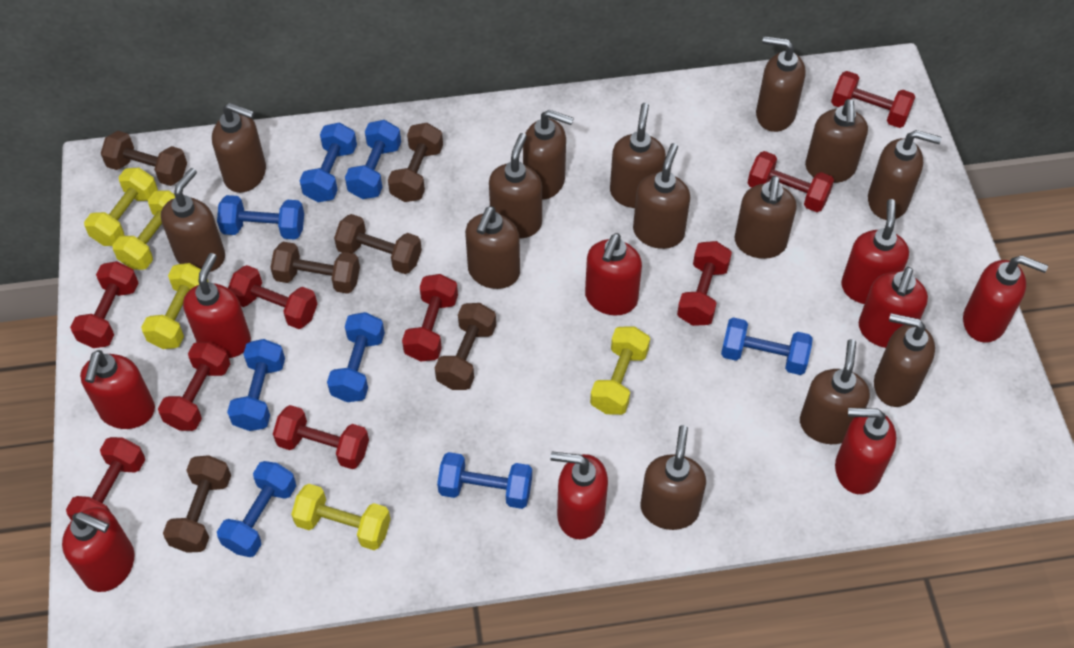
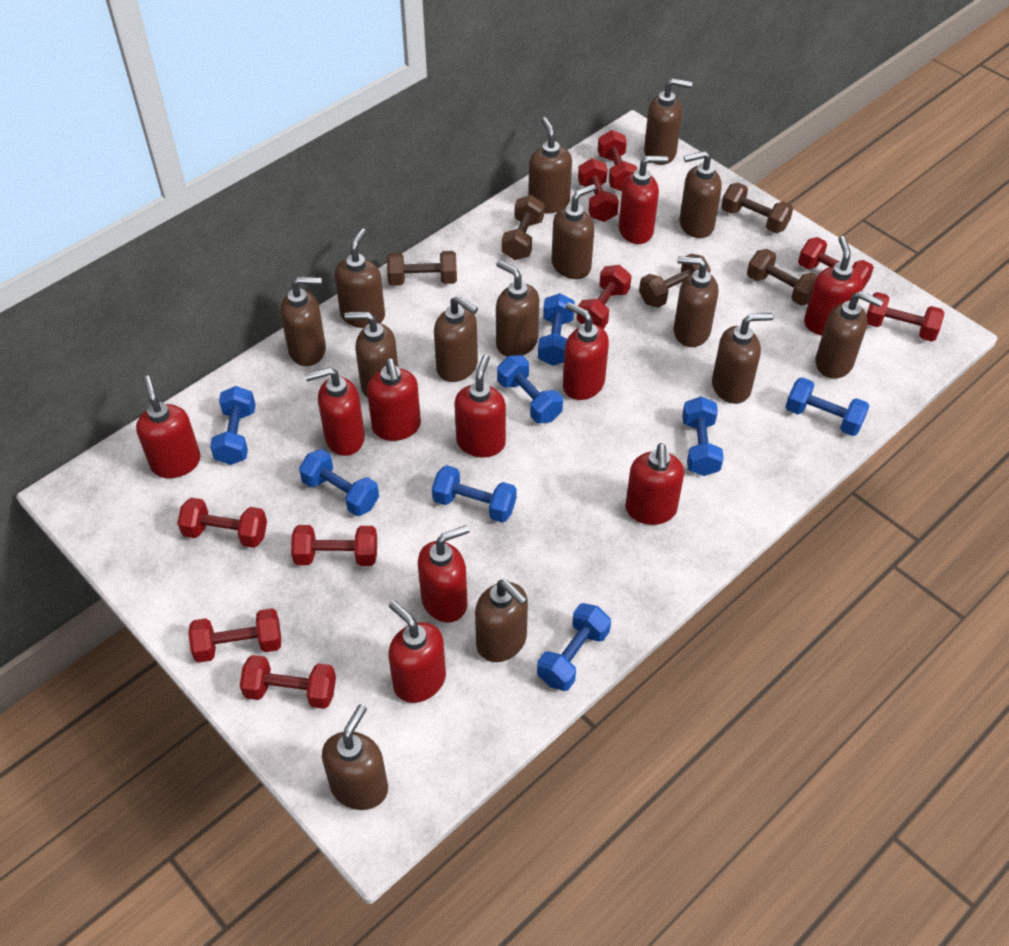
brown dumbbell: 6 -> 5
red soap dispenser: 9 -> 10
yellow dumbbell: 5 -> 0

